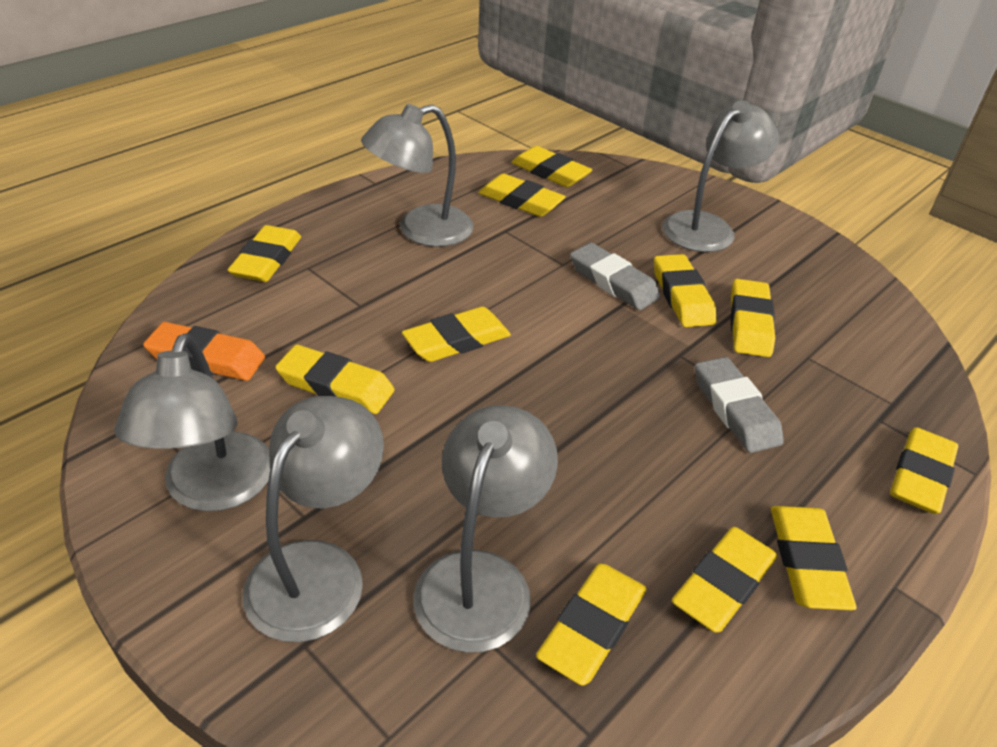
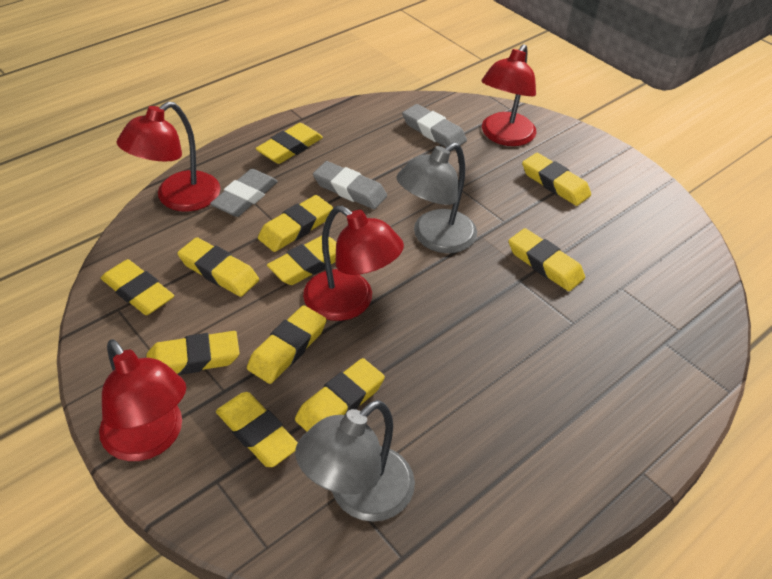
grey eraser: 2 -> 3
grey lamp: 5 -> 2
orange eraser: 1 -> 0
red lamp: 0 -> 4

